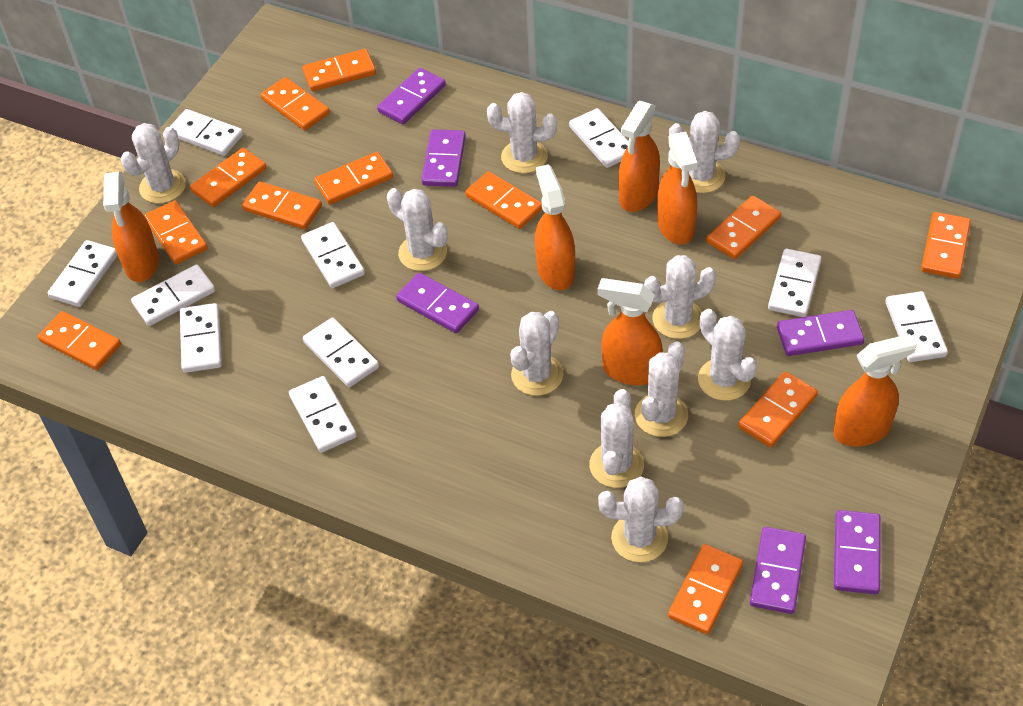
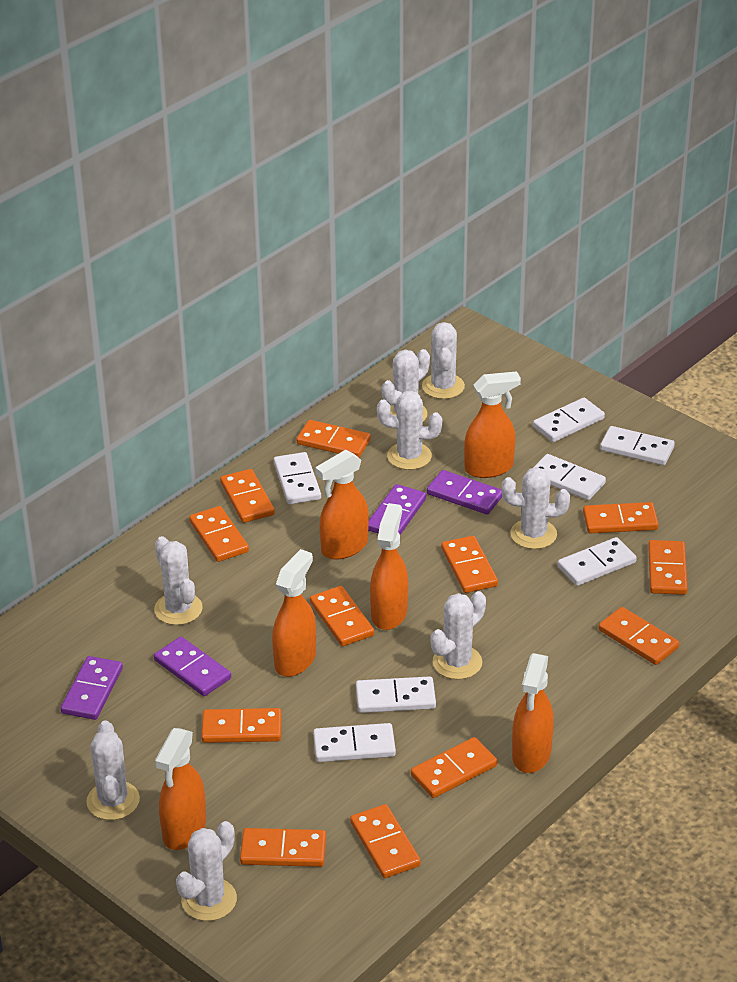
purple domino: 6 -> 4
white cactus: 10 -> 8
white domino: 10 -> 7

